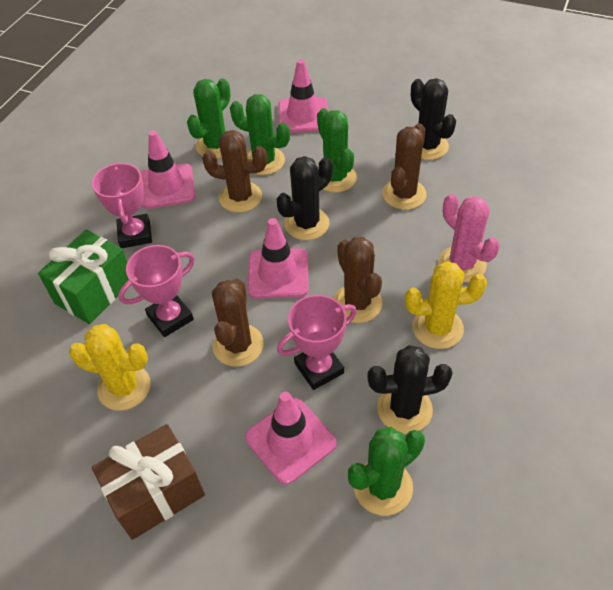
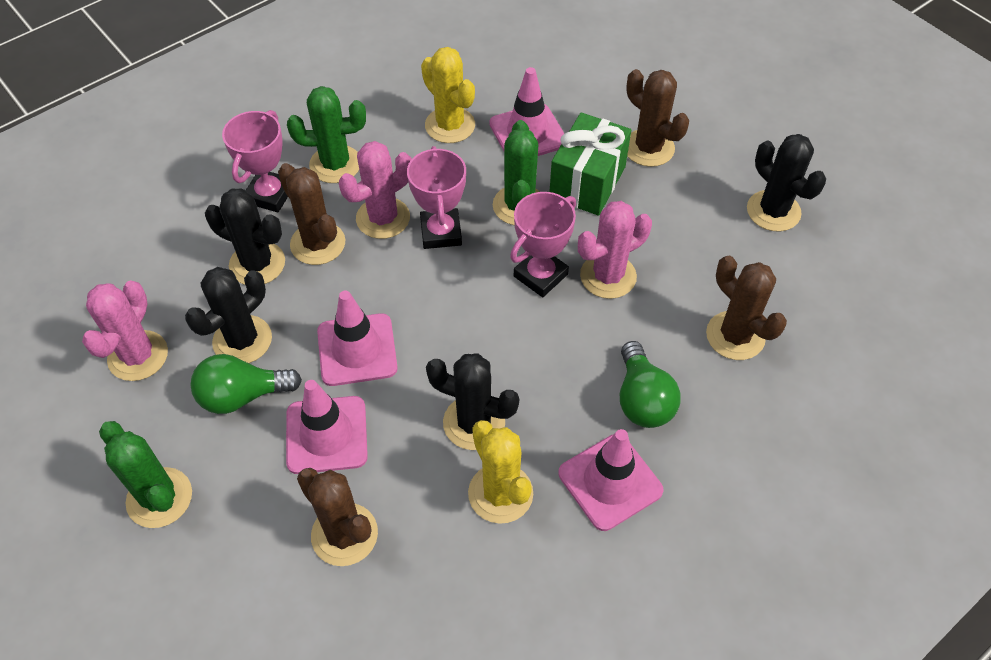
black cactus: 3 -> 4
brown gift: 1 -> 0
green cactus: 4 -> 3
green light bulb: 0 -> 2
pink cactus: 1 -> 3

